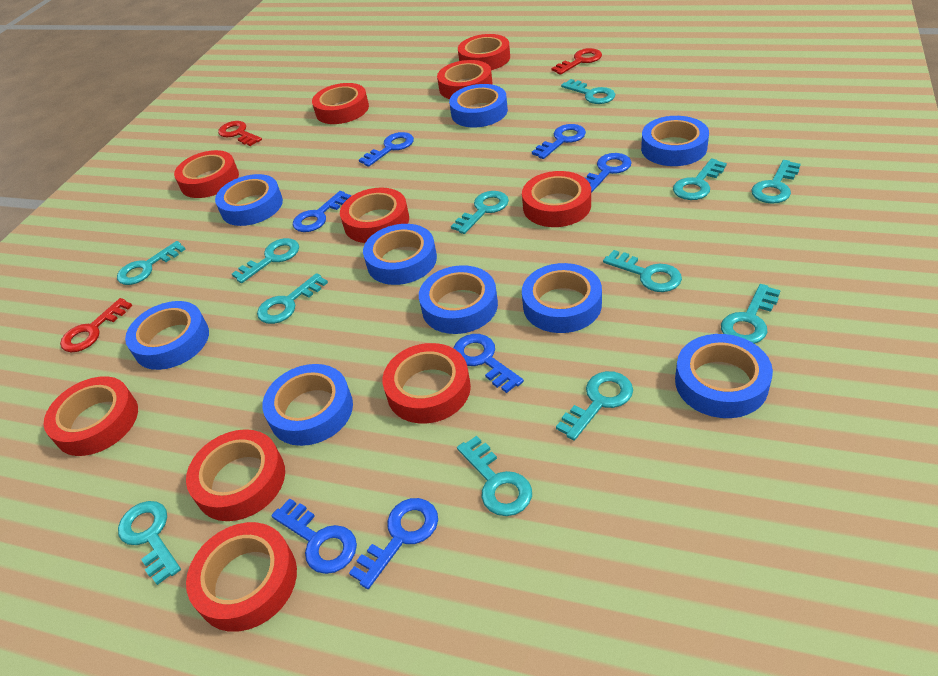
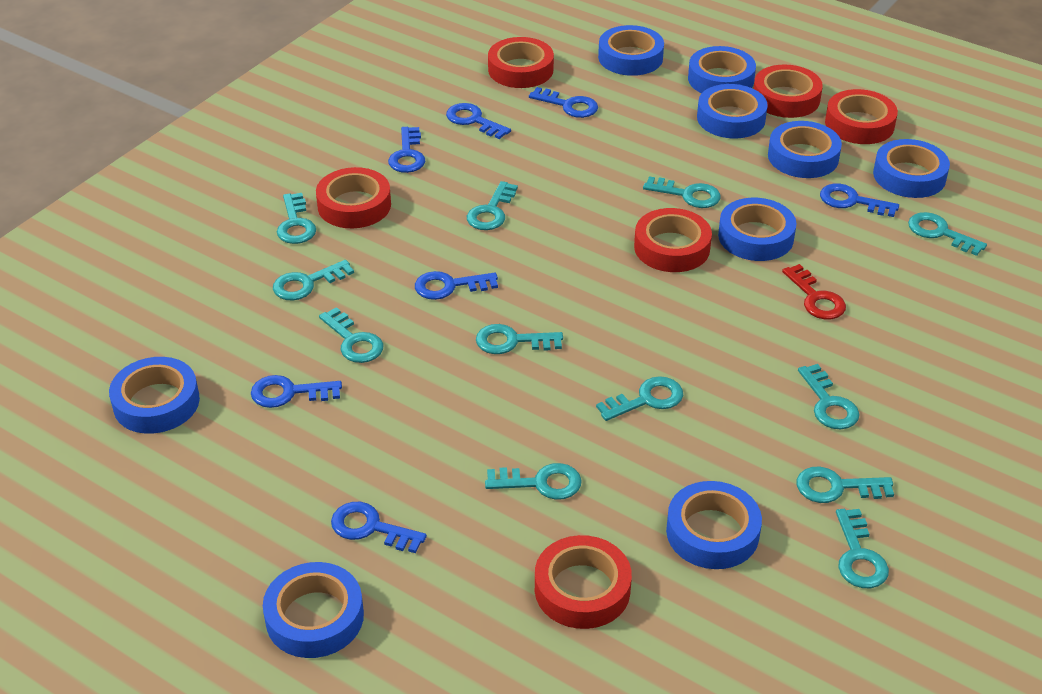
red key: 3 -> 1
red tape: 10 -> 6

